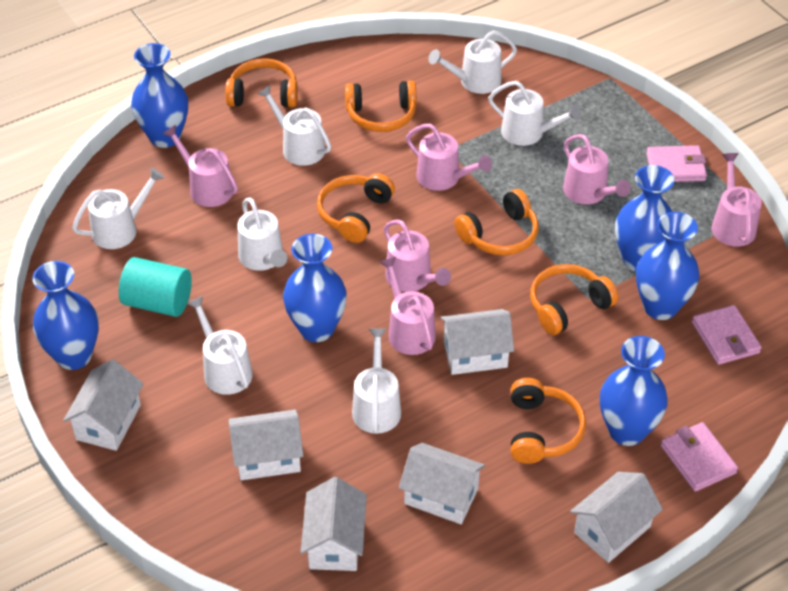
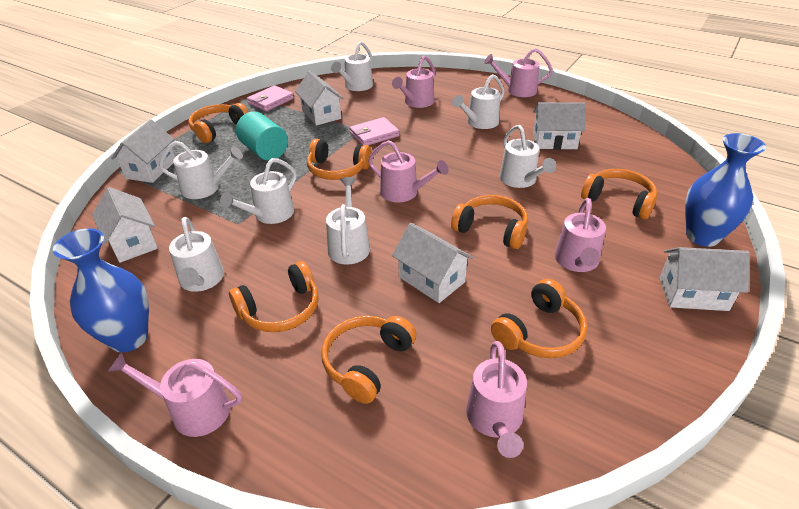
blue vase: 6 -> 2
orange headphones: 6 -> 7
pink wallet: 3 -> 2

